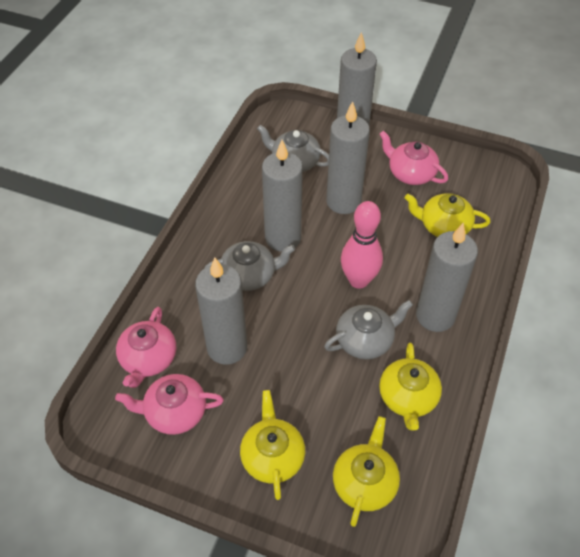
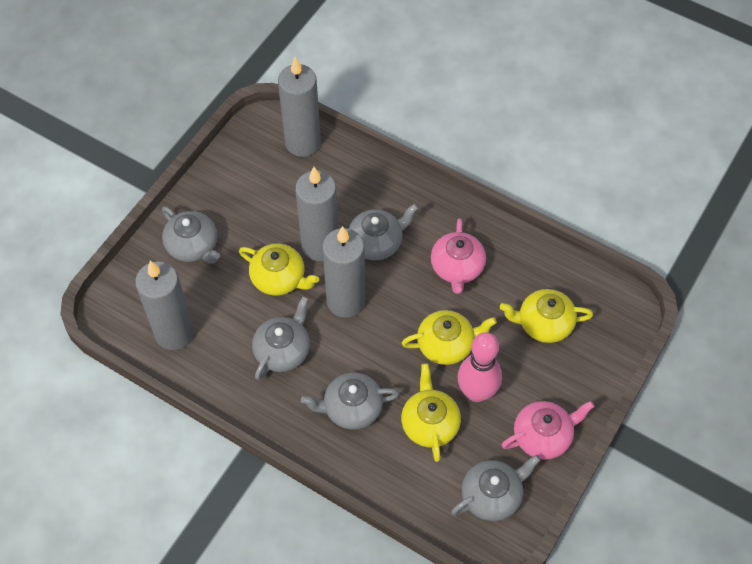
grey candle: 5 -> 4
grey teapot: 3 -> 5
pink teapot: 3 -> 2

